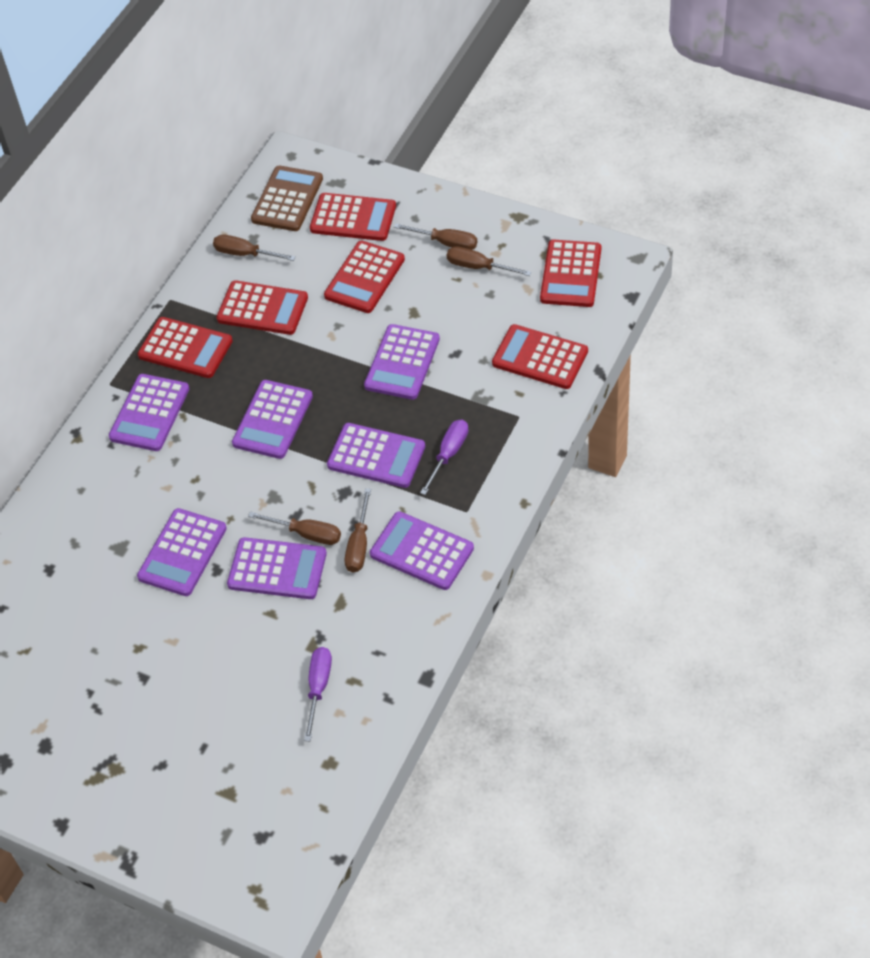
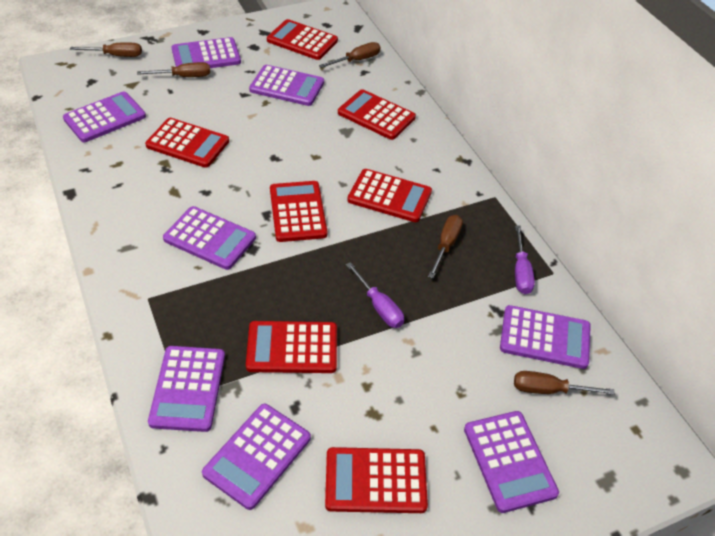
brown calculator: 1 -> 0
purple calculator: 7 -> 8
red calculator: 6 -> 7

